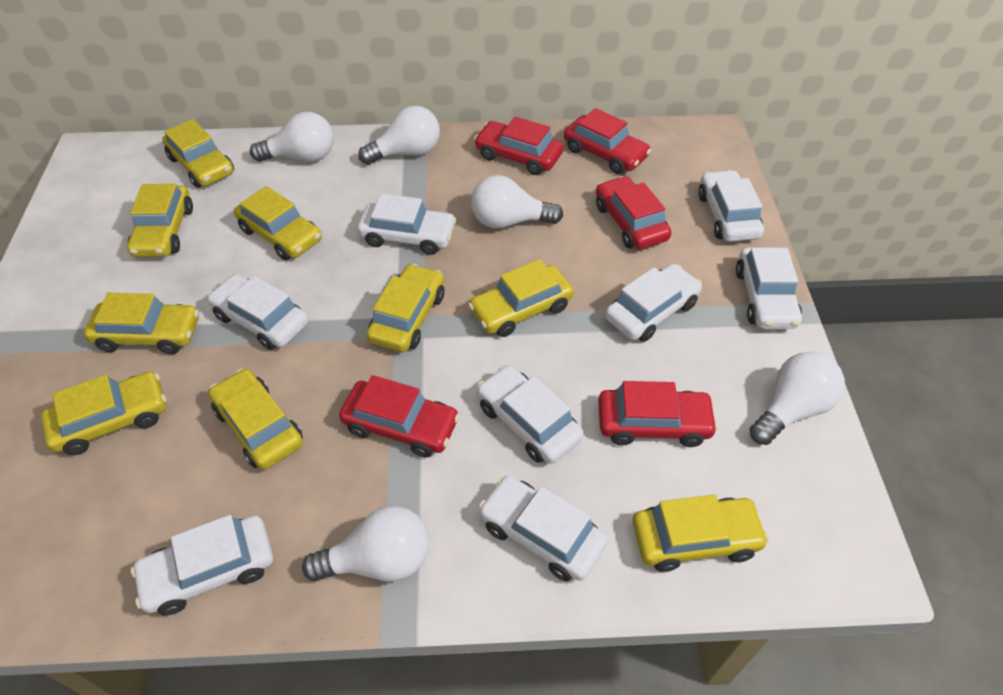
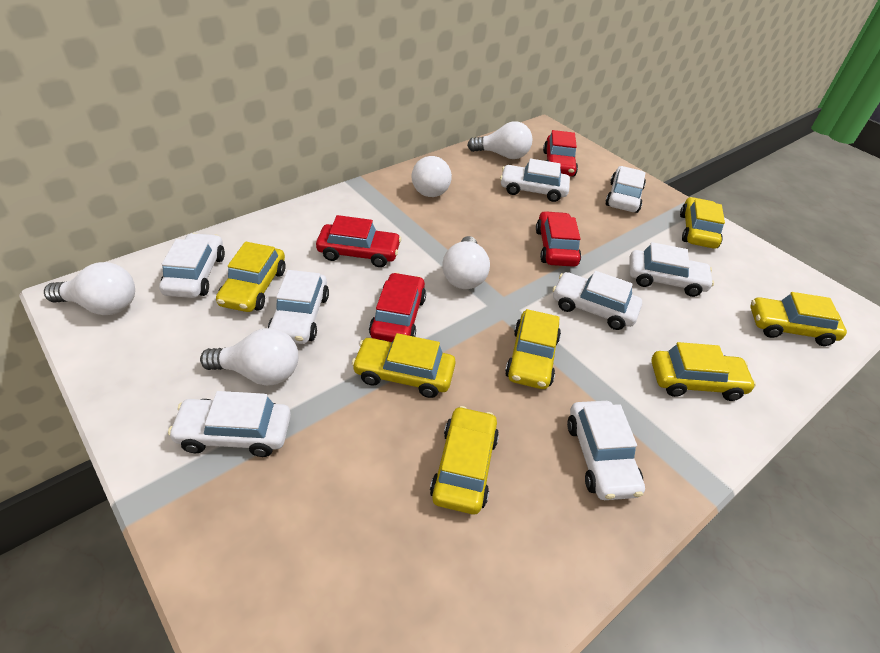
red car: 5 -> 4
yellow car: 9 -> 7

